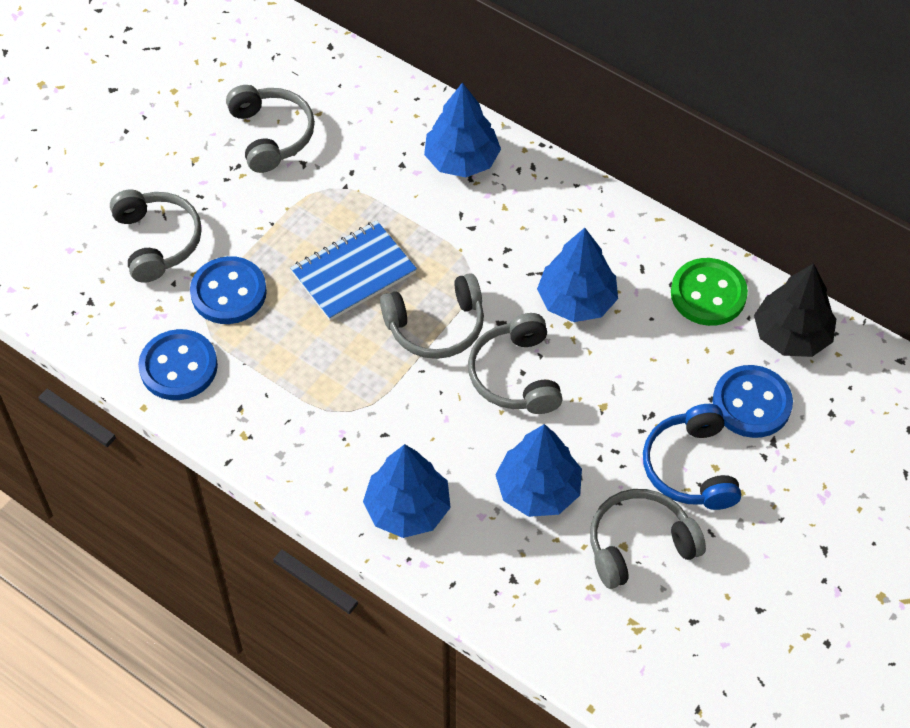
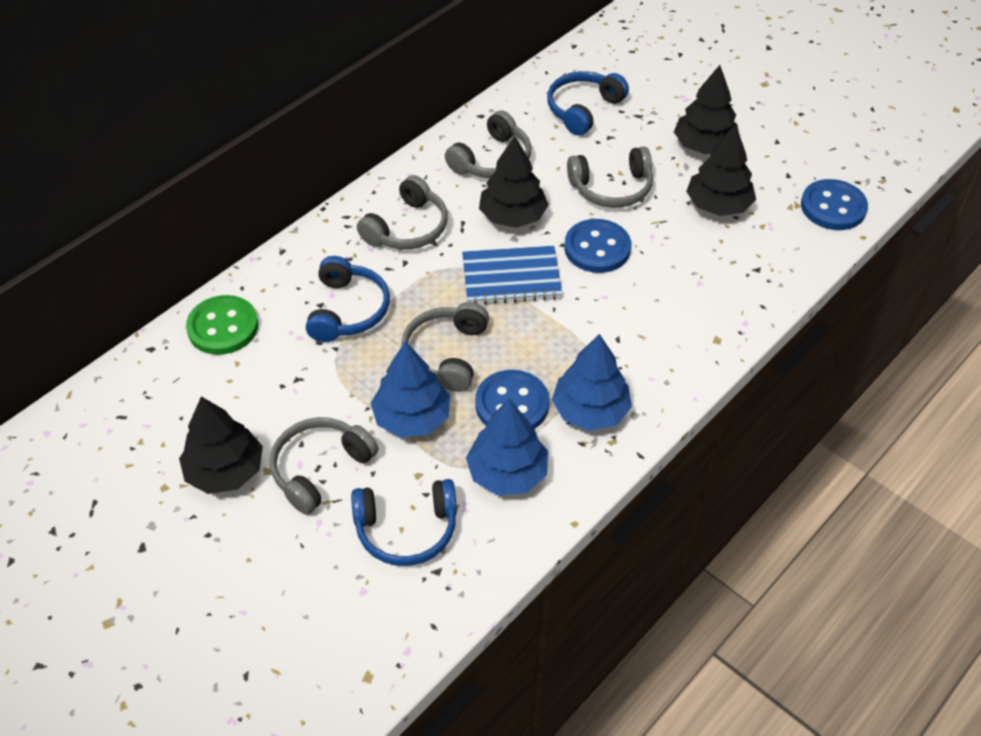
black tree: 1 -> 4
blue headphones: 1 -> 3
blue tree: 4 -> 3

